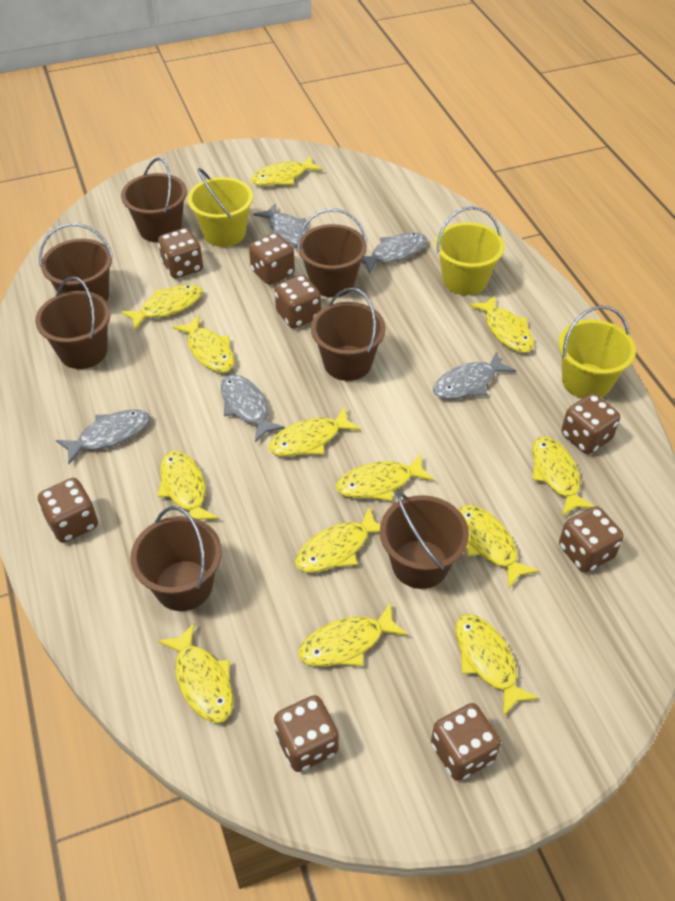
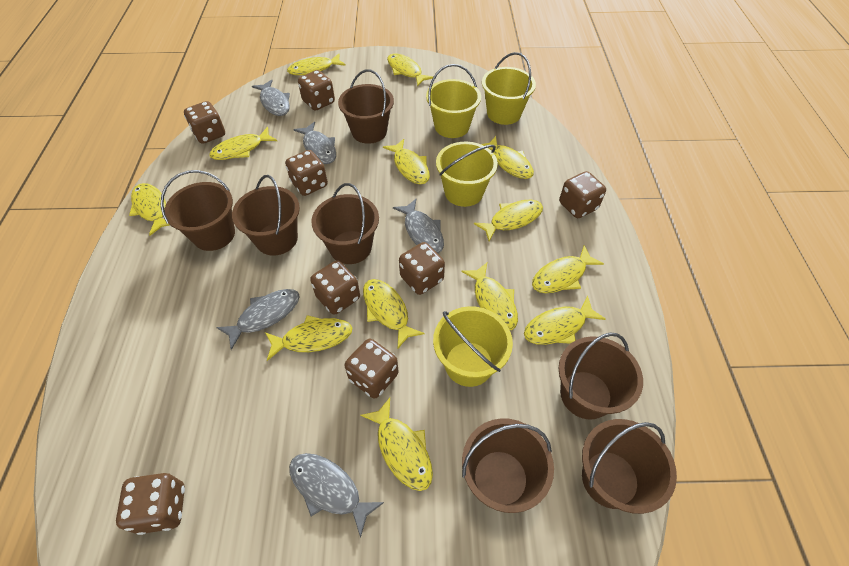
yellow bucket: 3 -> 4

